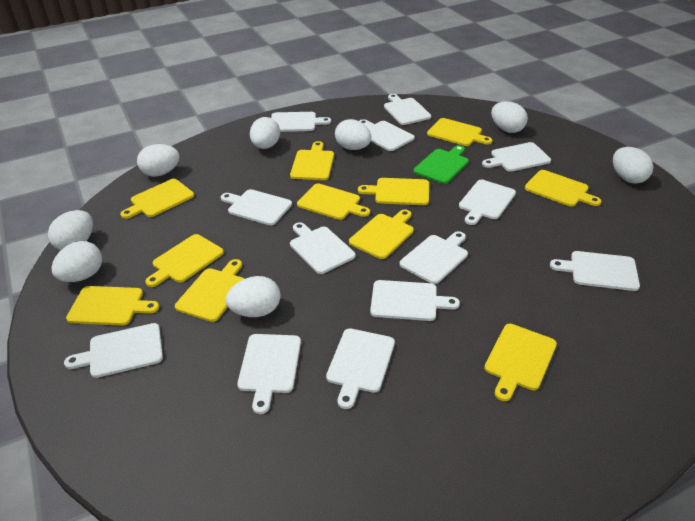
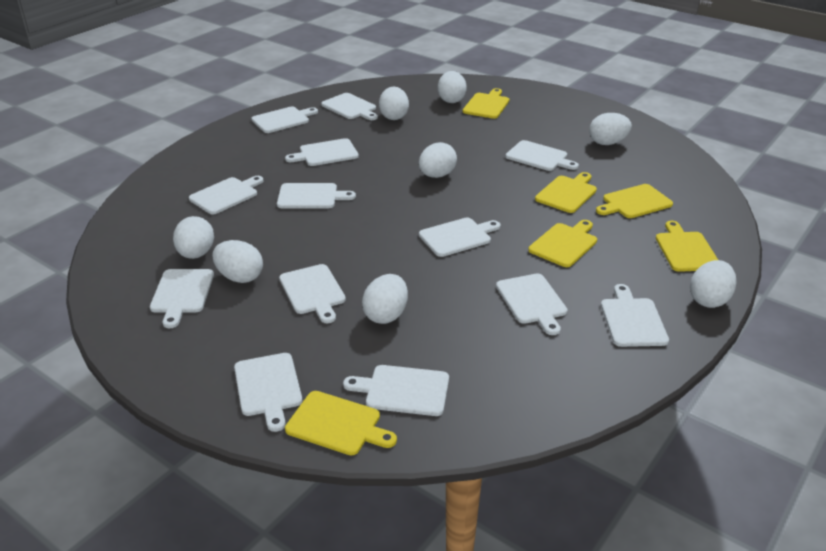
green cutting board: 1 -> 0
yellow cutting board: 11 -> 6

